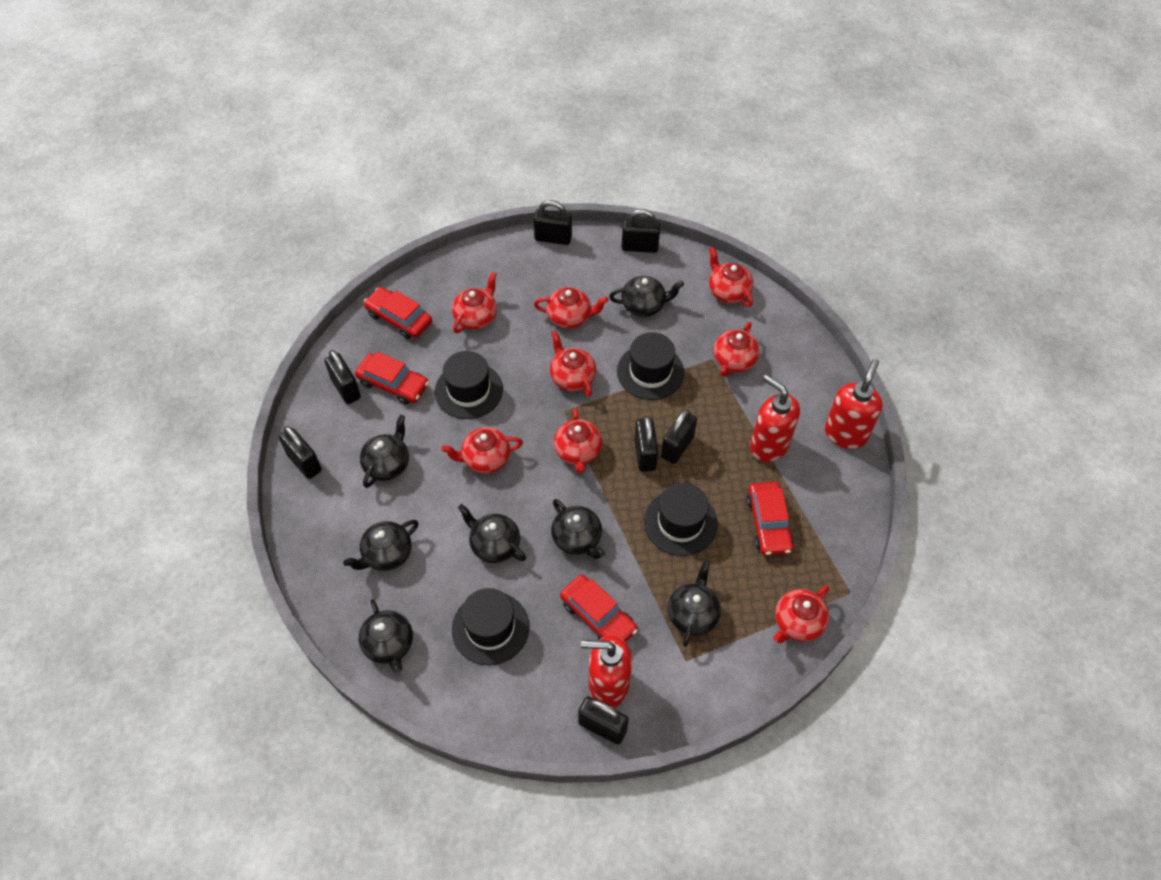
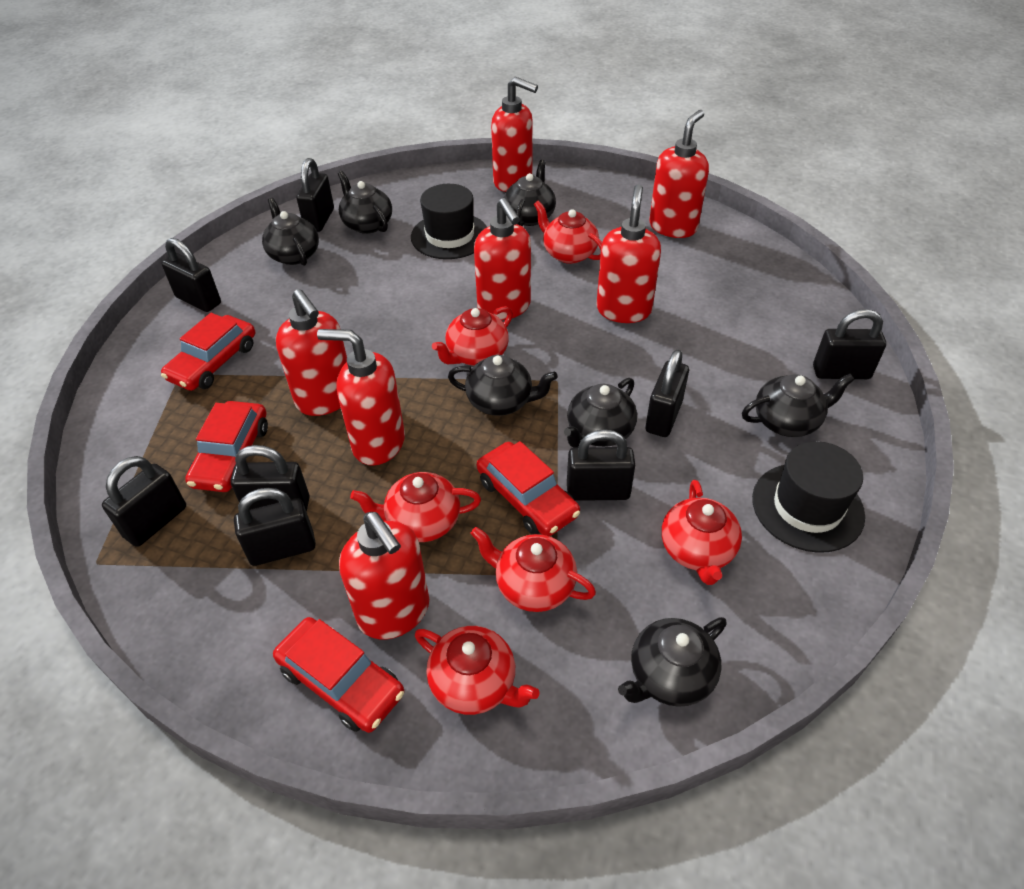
black hat: 4 -> 2
black padlock: 7 -> 8
red soap dispenser: 3 -> 7
red teapot: 8 -> 6

